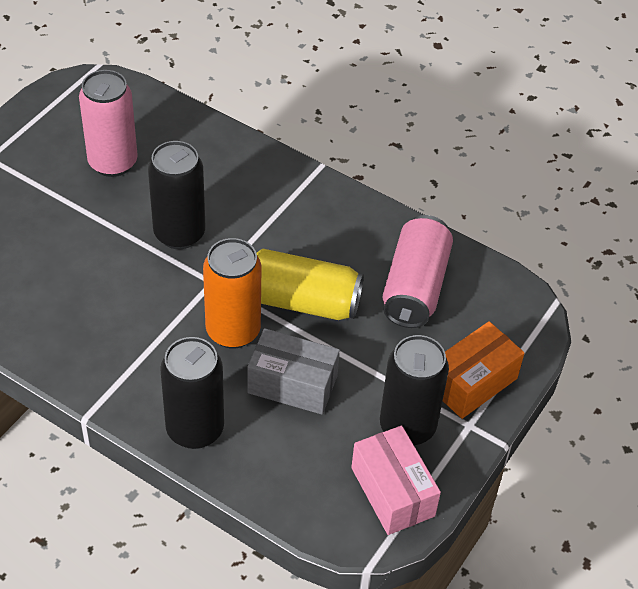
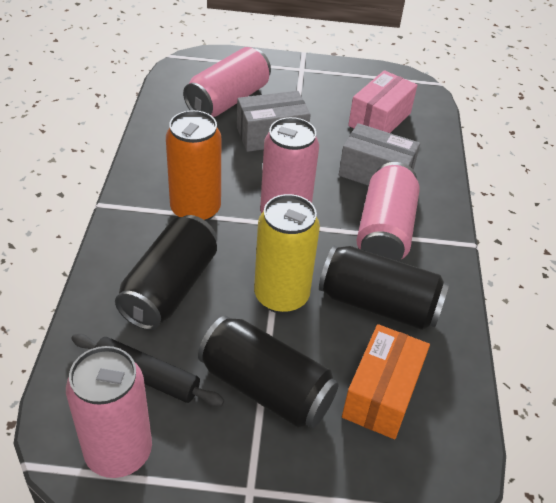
black rolling pin: 0 -> 1
grey box: 1 -> 2
pink can: 2 -> 4

